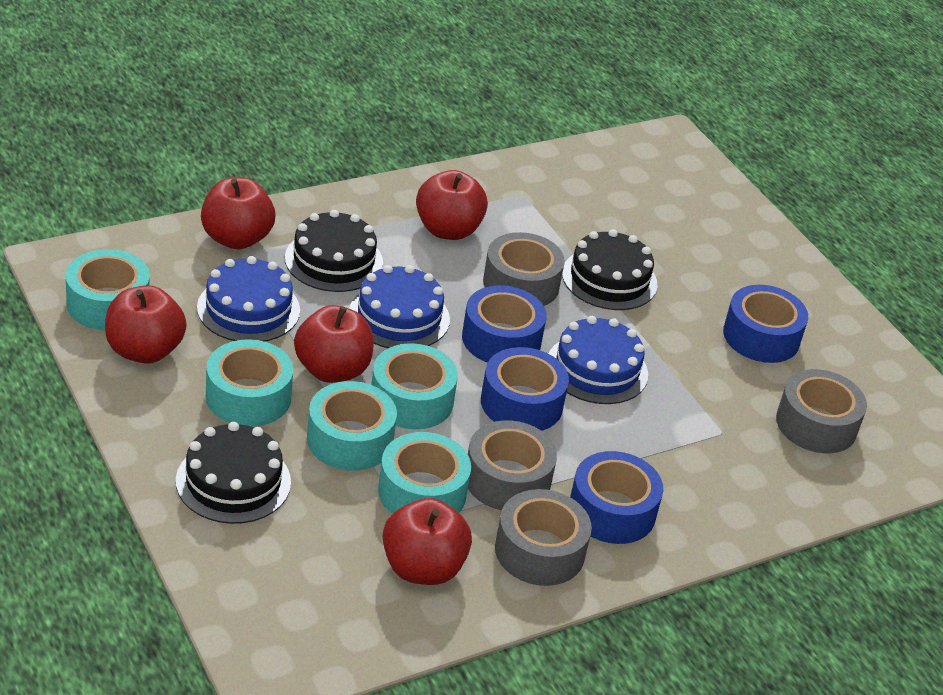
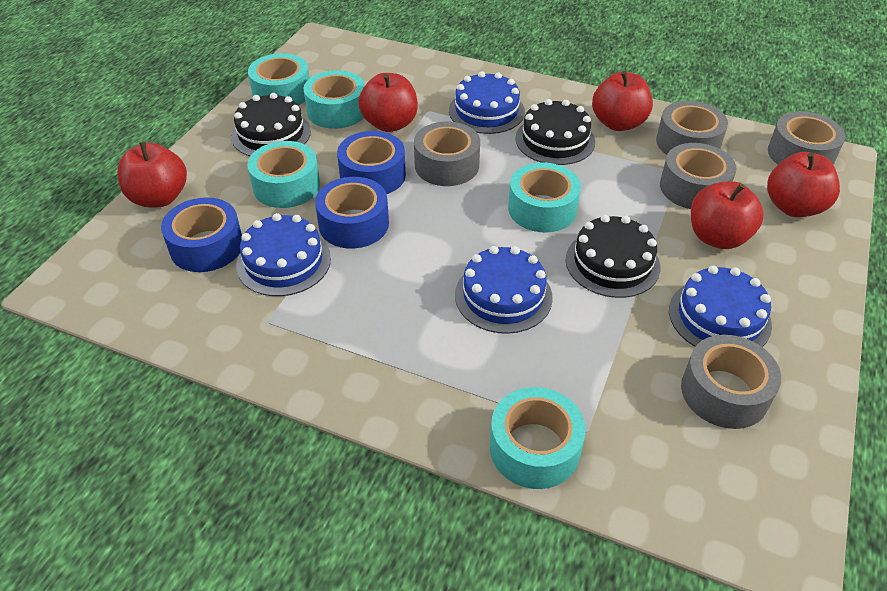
blue cake: 3 -> 4
blue tape: 4 -> 3
grey tape: 4 -> 5

